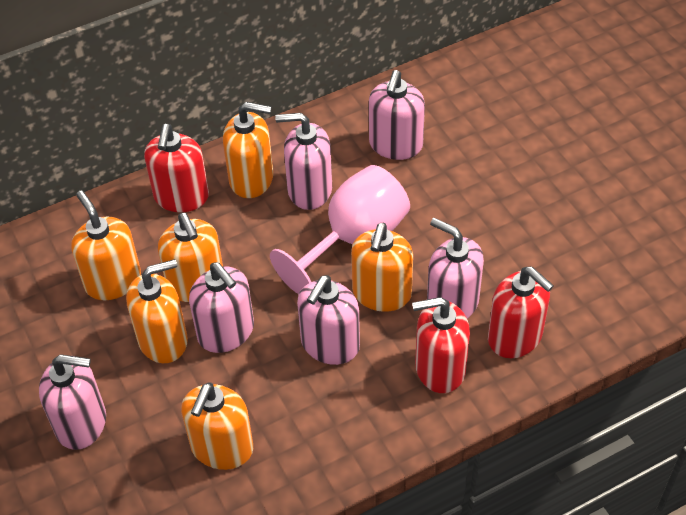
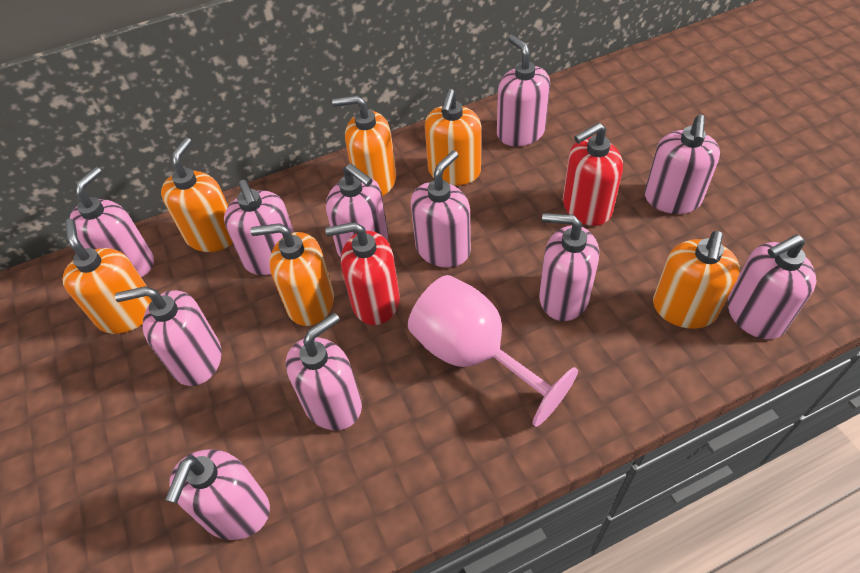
pink soap dispenser: 6 -> 11
red soap dispenser: 3 -> 2

